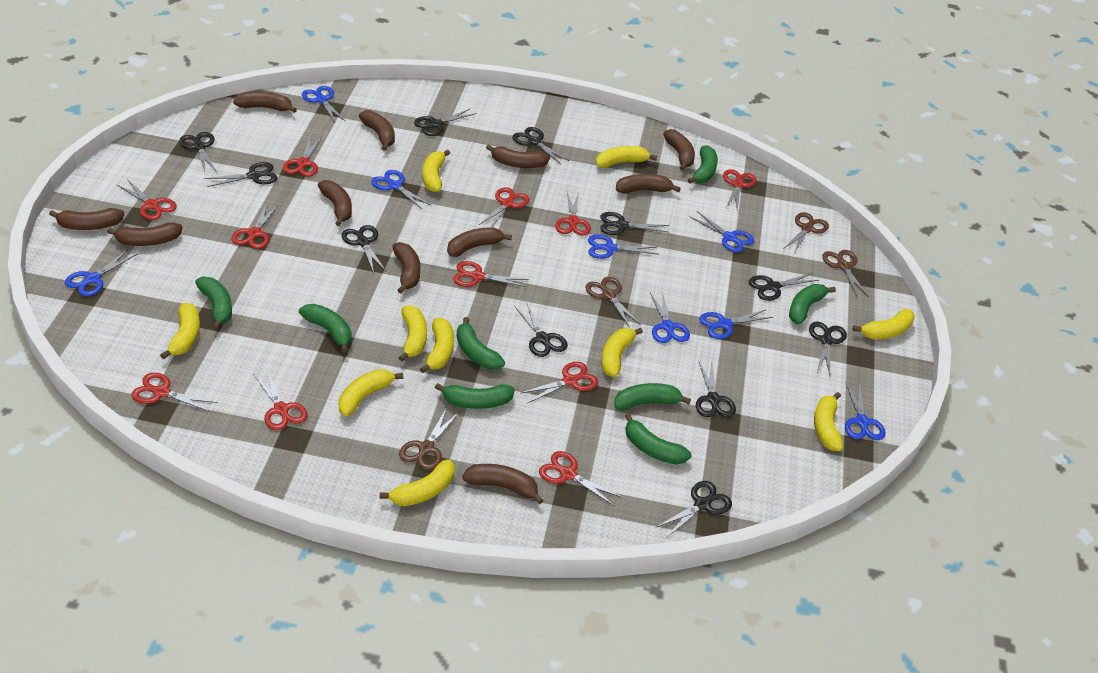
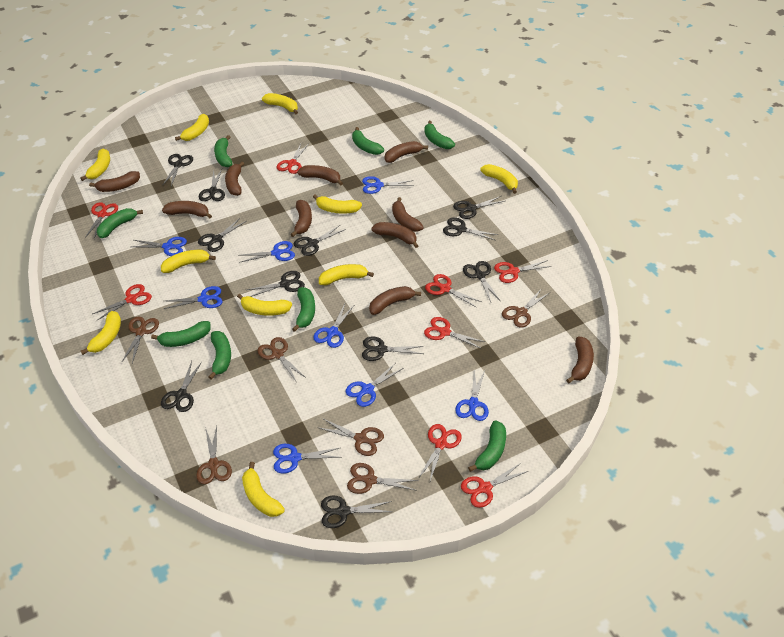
brown banana: 11 -> 10
brown scissors: 4 -> 6
red scissors: 11 -> 8

